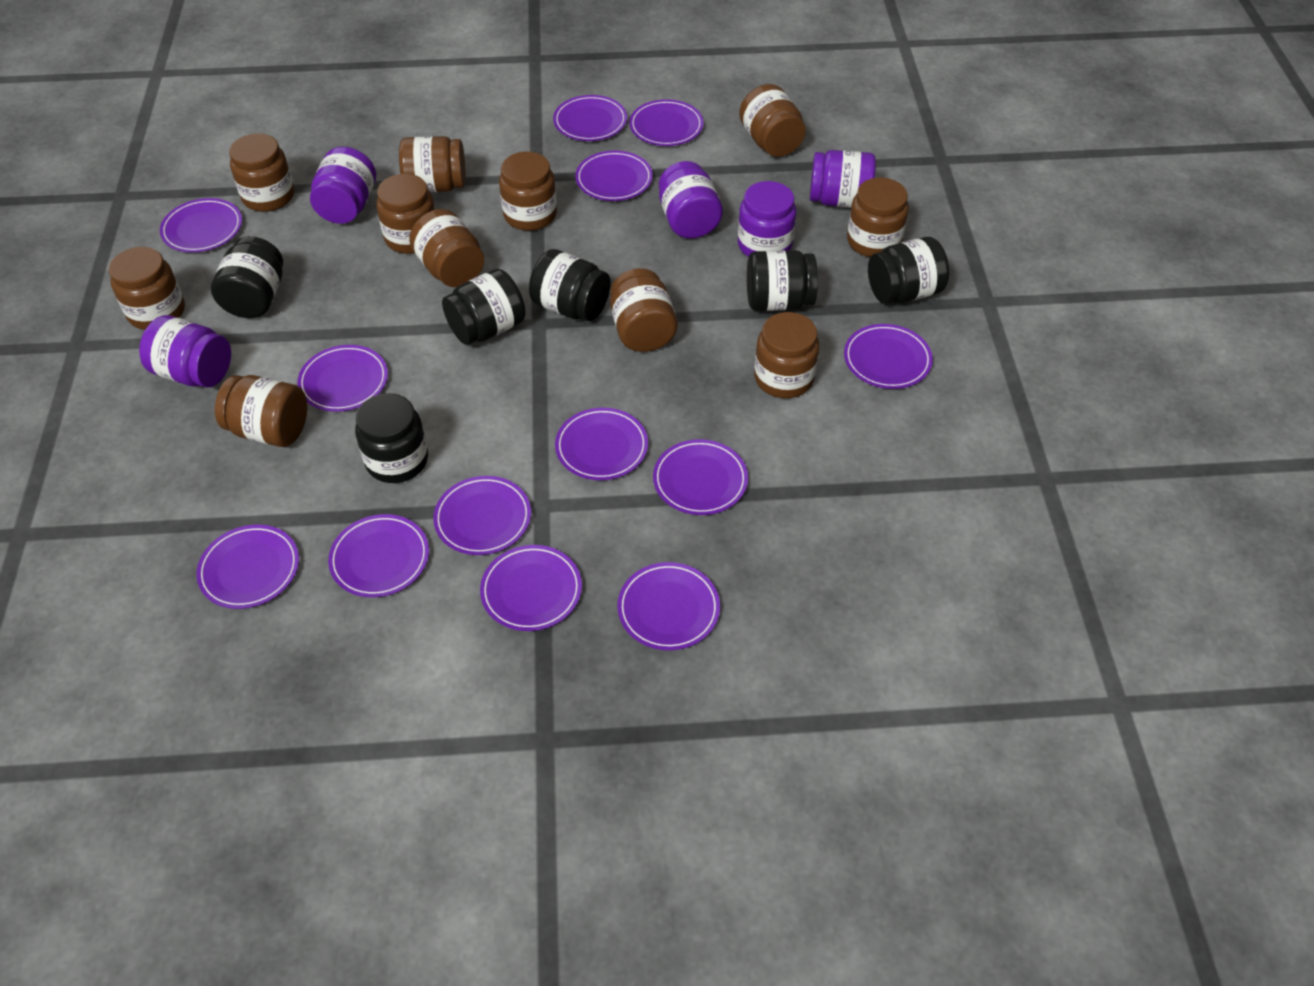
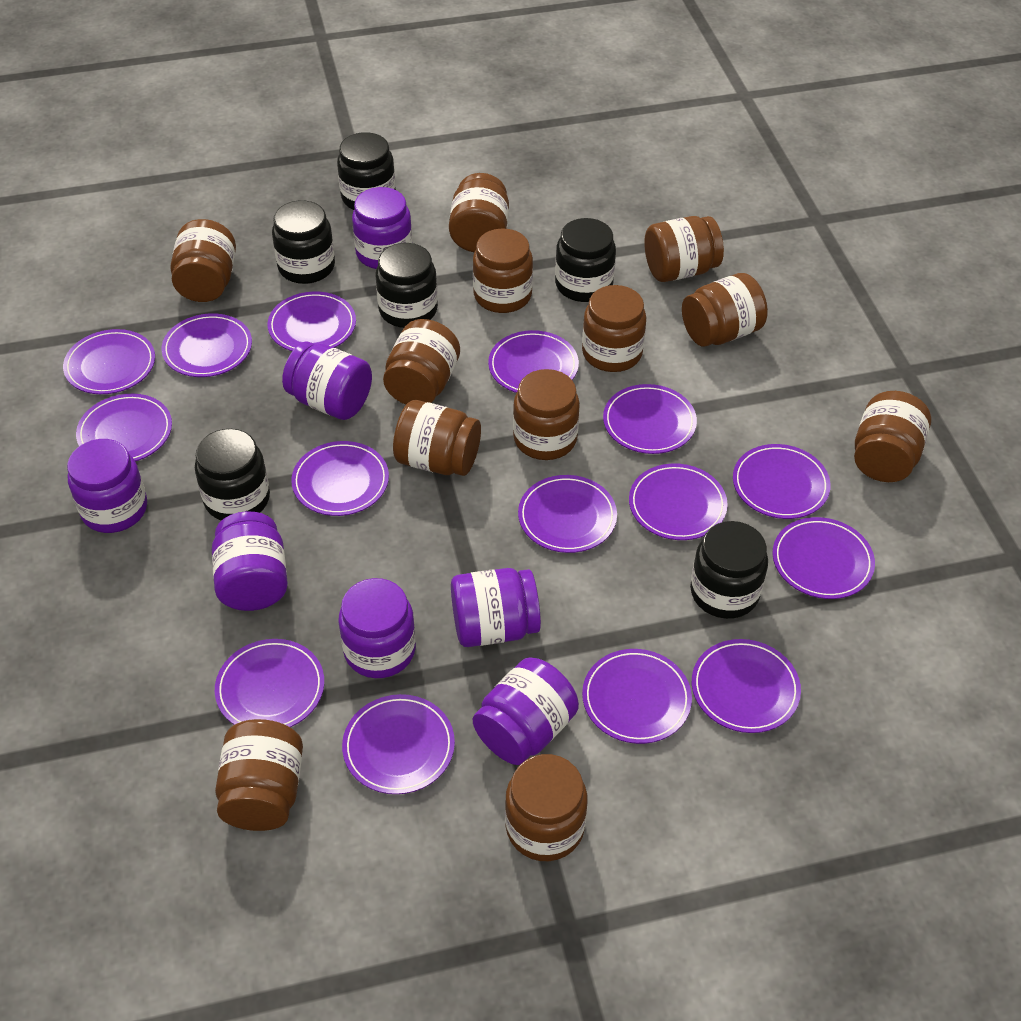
brown jar: 11 -> 12
purple jar: 5 -> 7
purple plate: 13 -> 15

